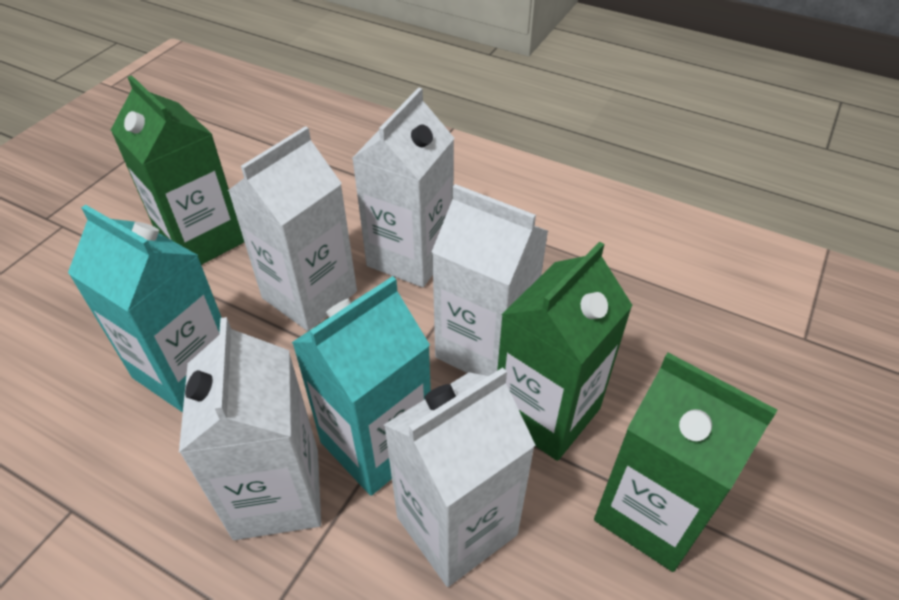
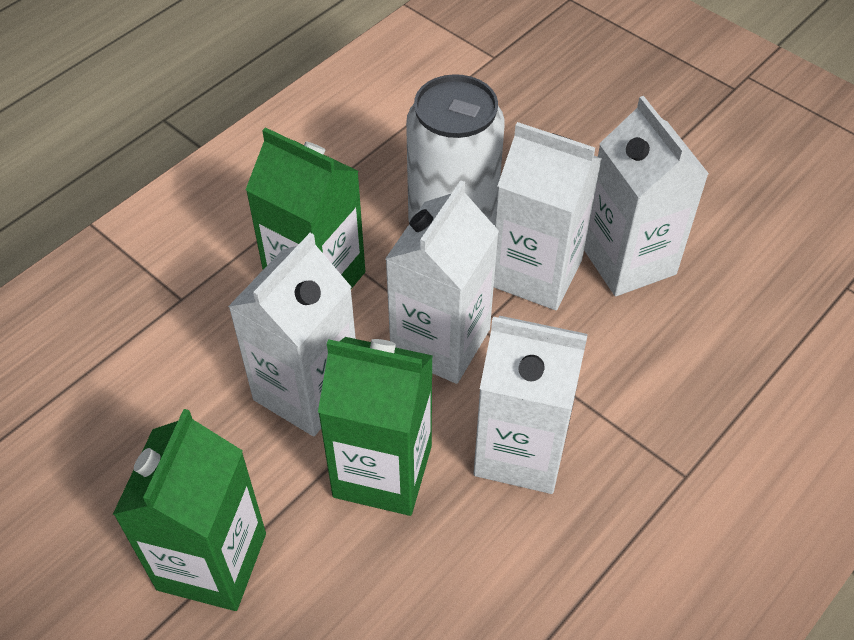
turquoise carton: 2 -> 0
white can: 0 -> 1

